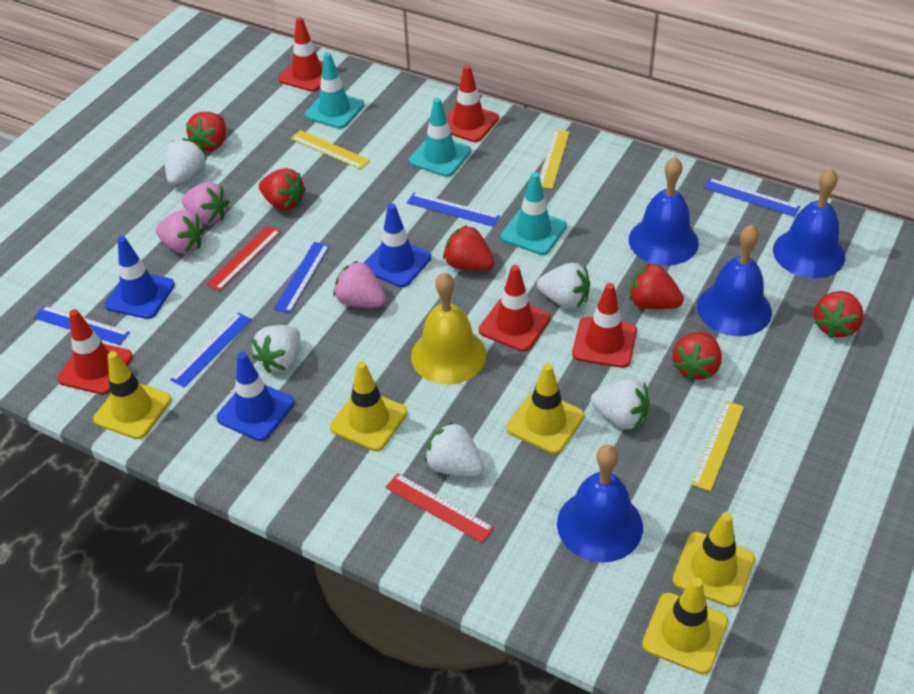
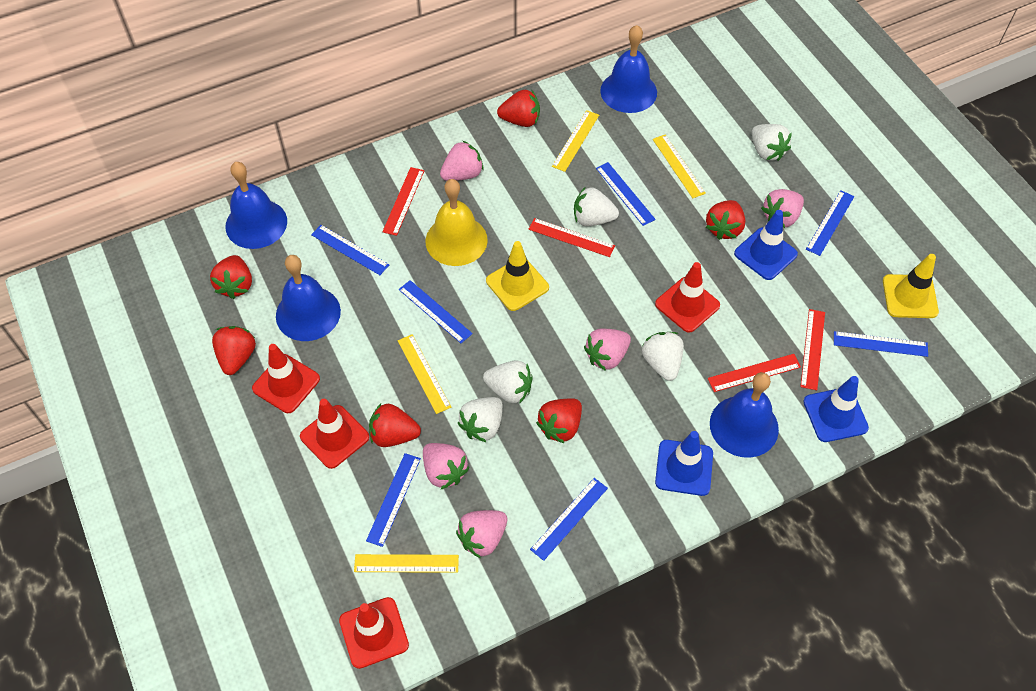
blue ruler: 5 -> 7
pink strawberry: 3 -> 5
red ruler: 2 -> 4
red traffic cone: 5 -> 4
turquoise traffic cone: 3 -> 0
yellow ruler: 3 -> 4
yellow traffic cone: 5 -> 2

